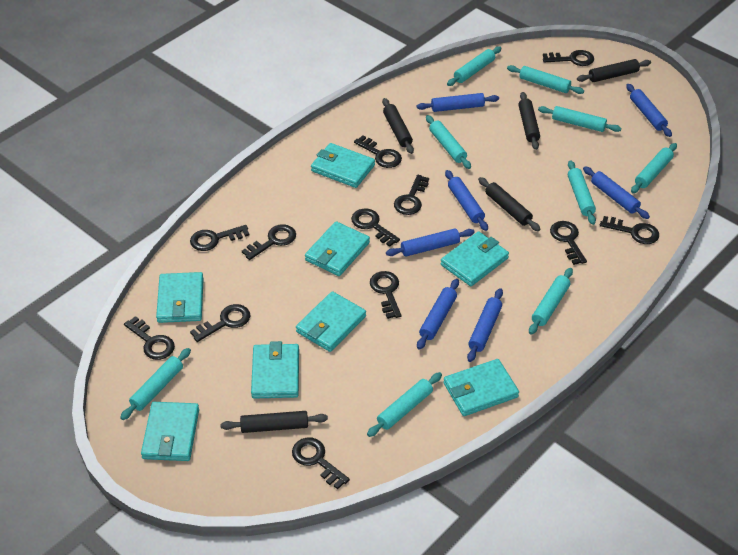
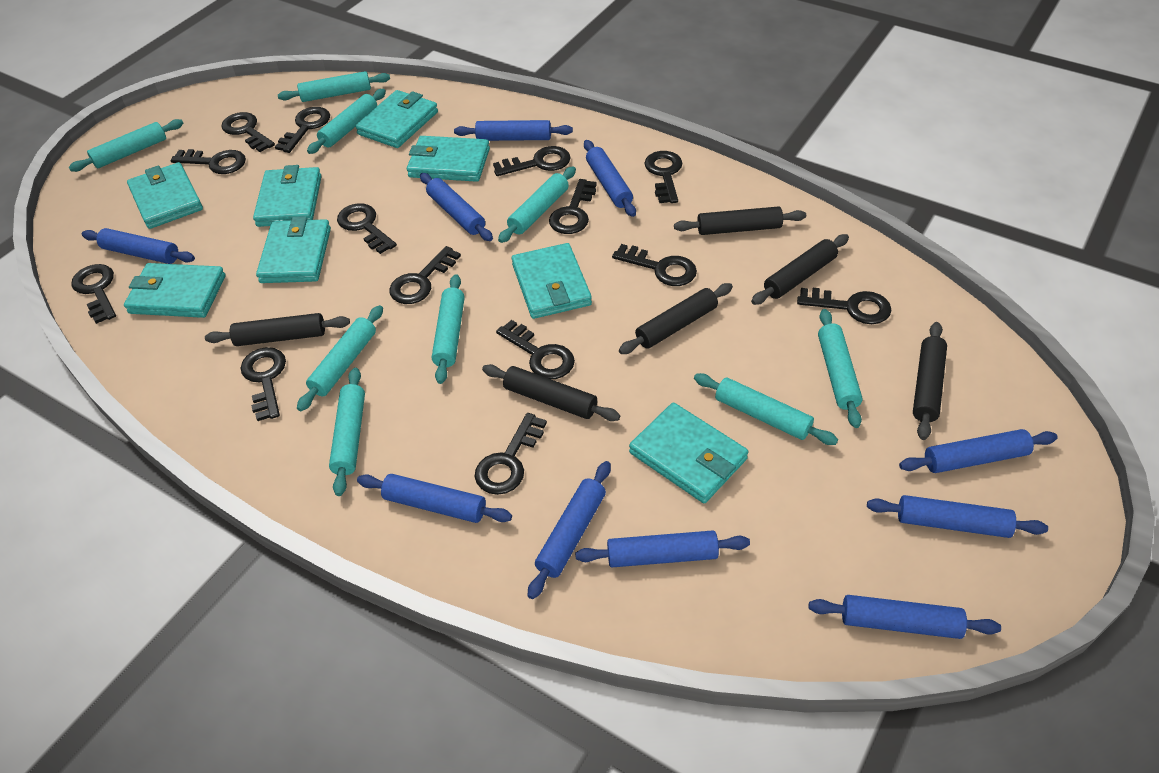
black key: 12 -> 14
black rolling pin: 5 -> 6
blue rolling pin: 7 -> 10

